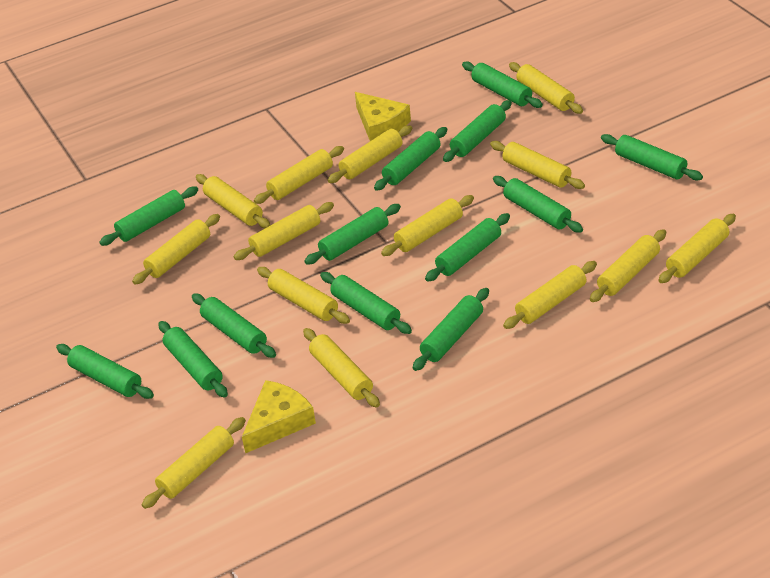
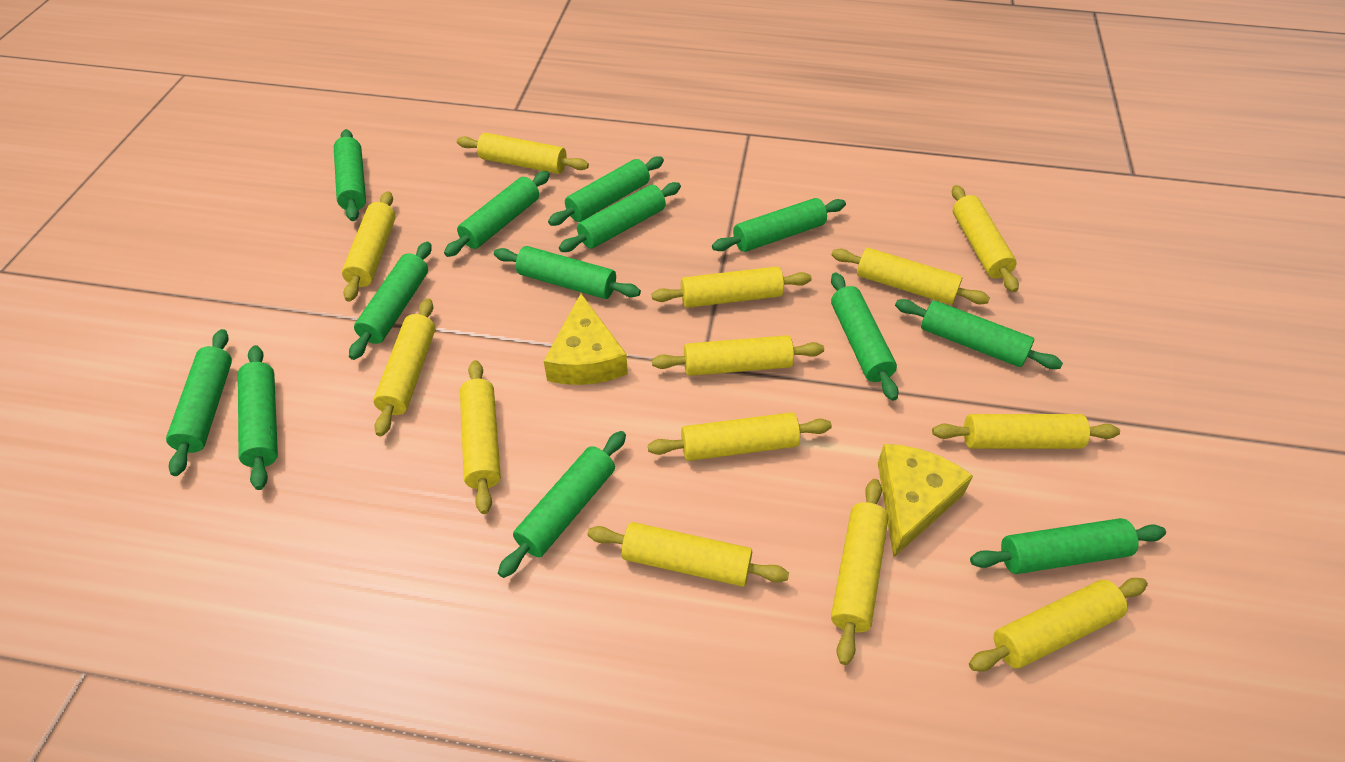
yellow rolling pin: 14 -> 13

